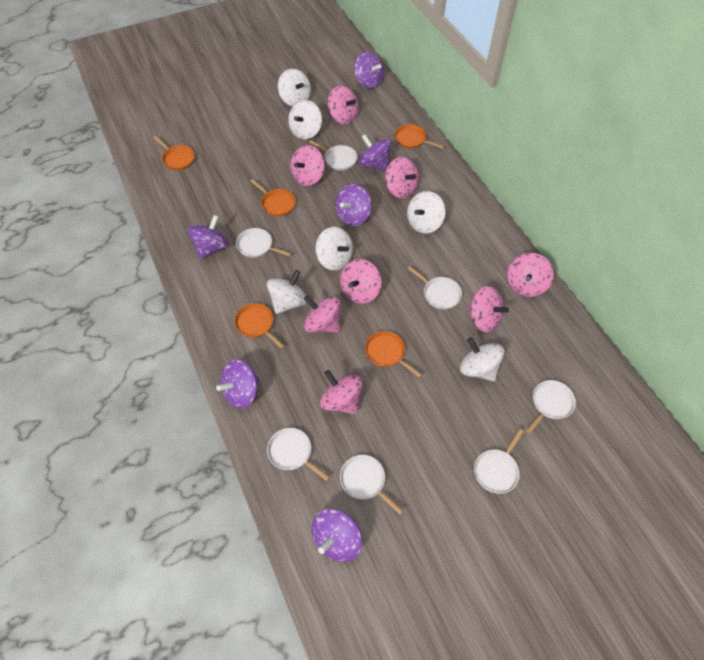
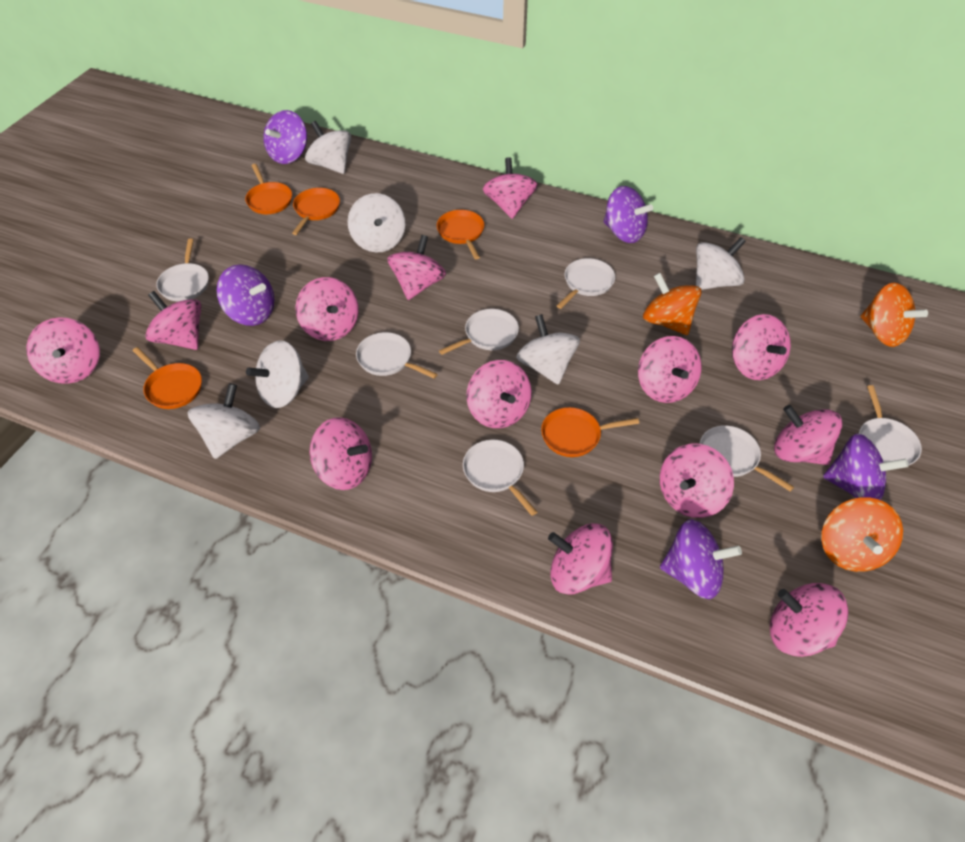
orange spinning top: 0 -> 3
pink spinning top: 8 -> 13
purple spinning top: 6 -> 5

